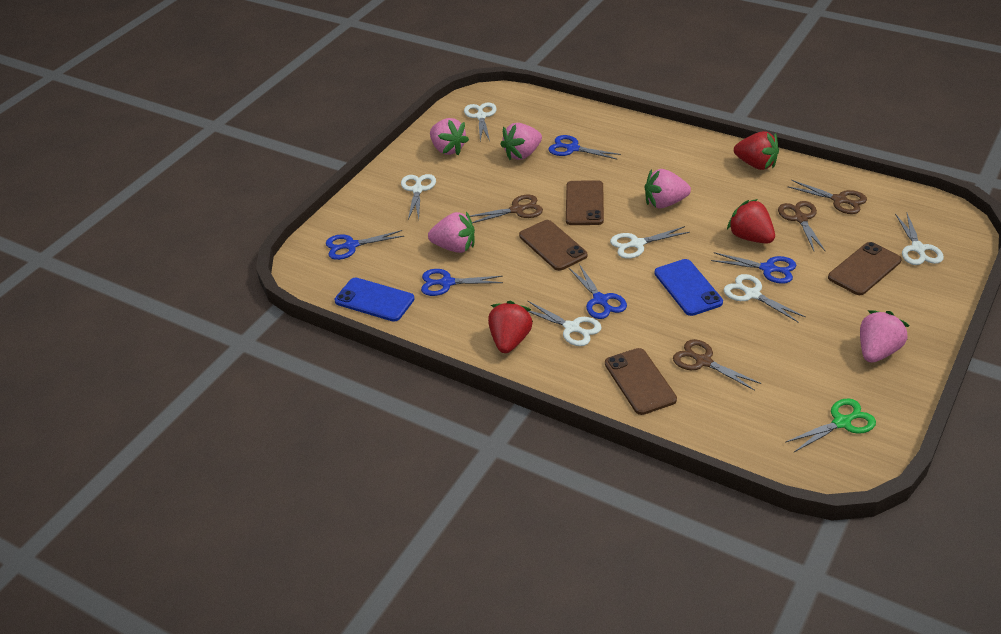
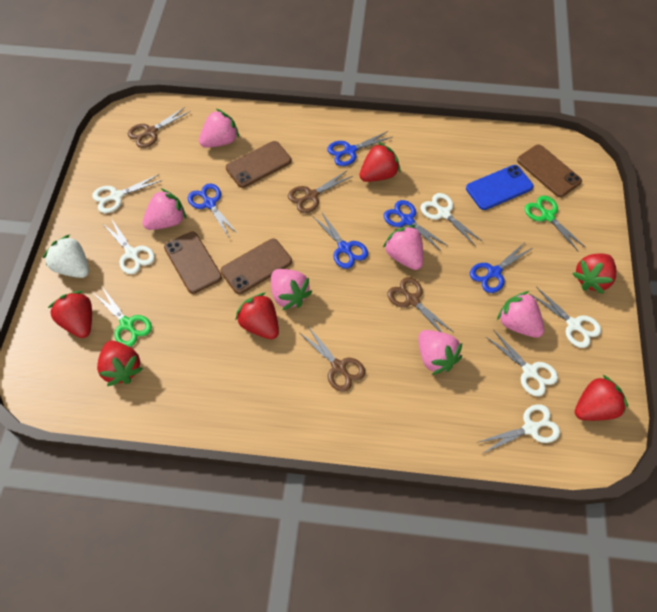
blue phone: 2 -> 1
green scissors: 1 -> 2
pink strawberry: 5 -> 6
red strawberry: 3 -> 6
white strawberry: 0 -> 1

